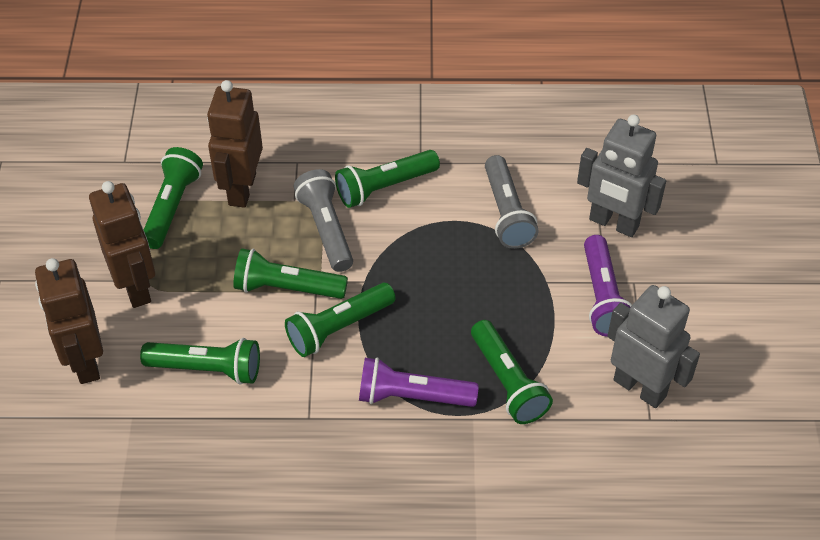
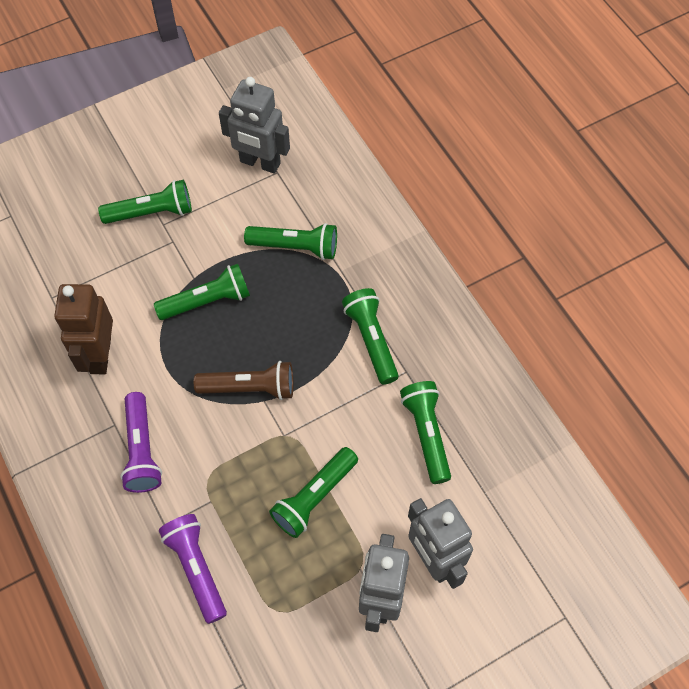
brown flashlight: 0 -> 1
brown robot: 3 -> 1
grey flashlight: 2 -> 0
grey robot: 2 -> 3

